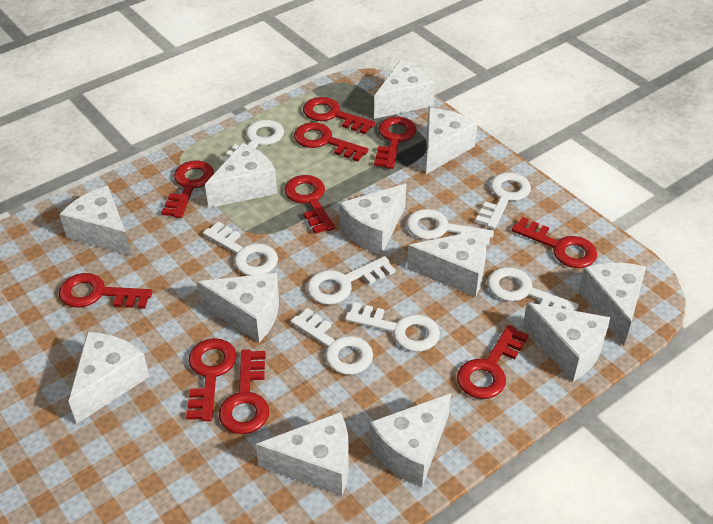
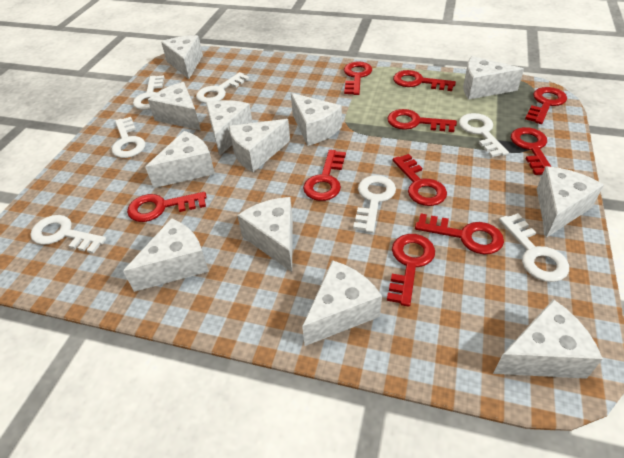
white key: 8 -> 7

